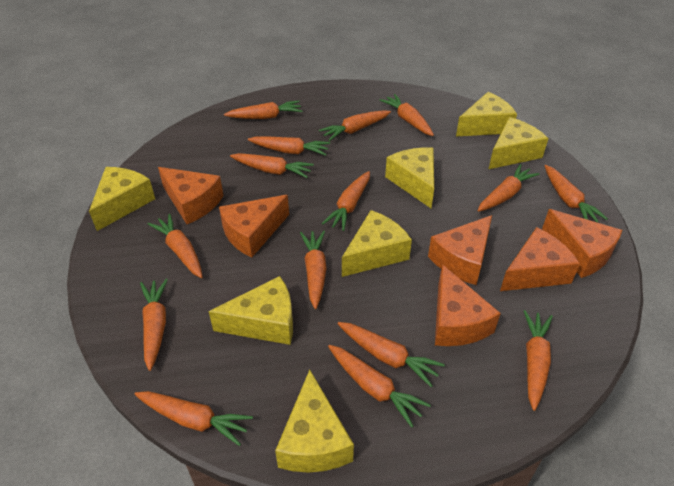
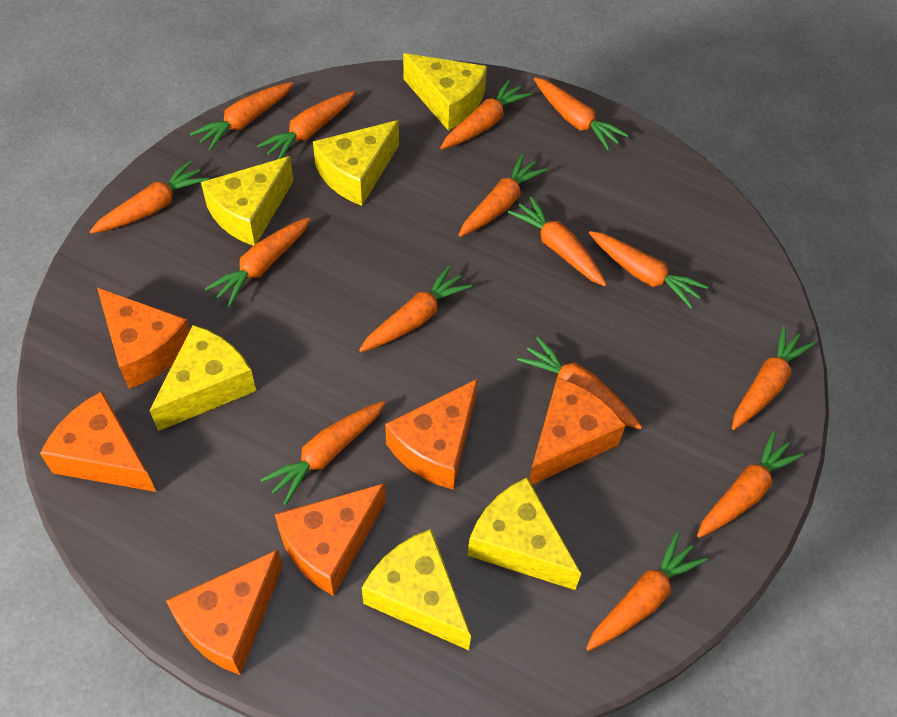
yellow cheese: 7 -> 6

